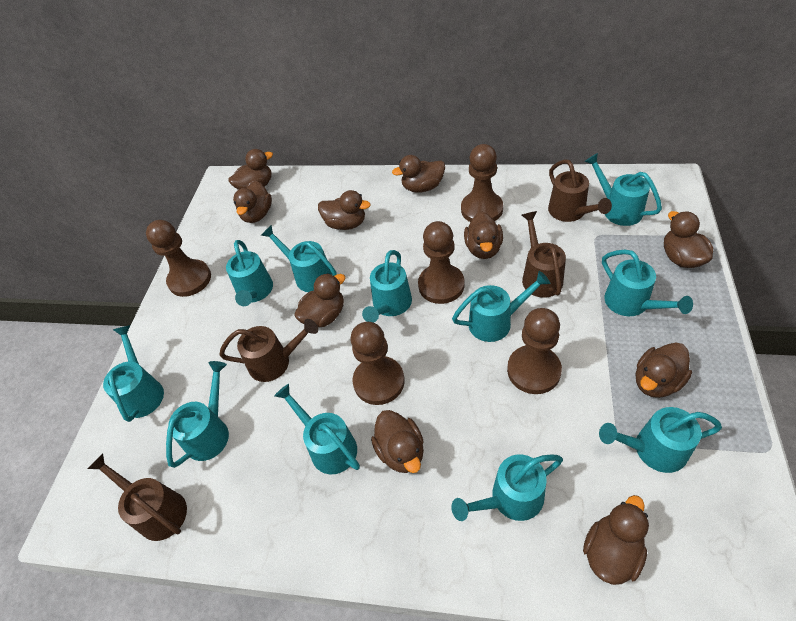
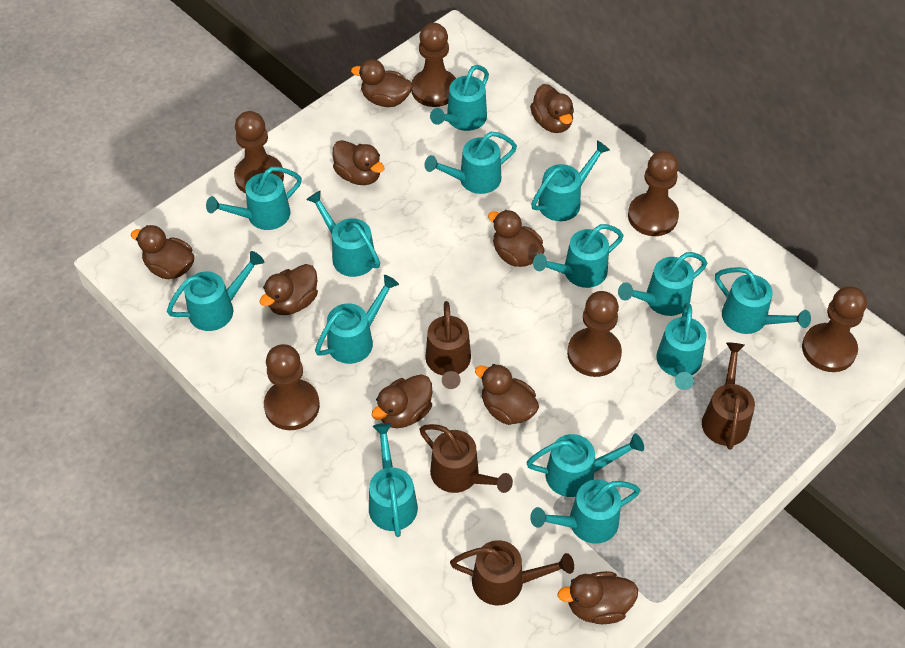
brown duck: 10 -> 9
brown pawn: 5 -> 6
turquoise watering can: 11 -> 14

